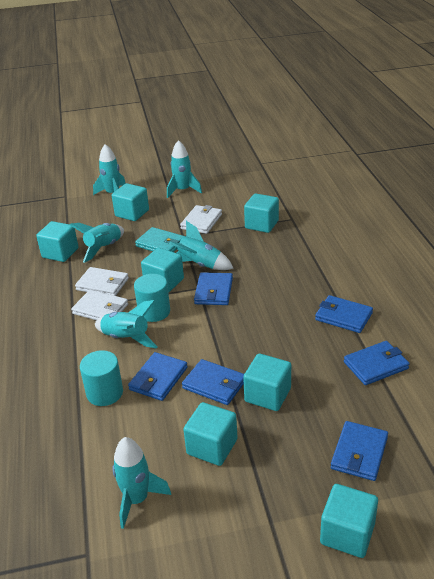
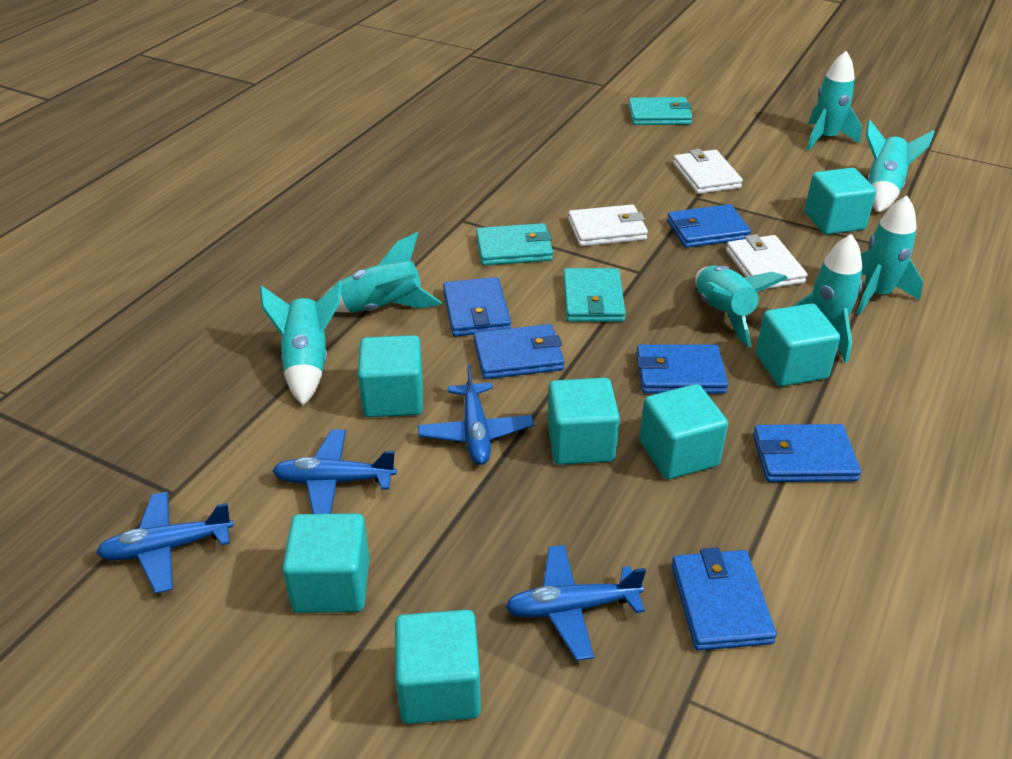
blue plane: 0 -> 4
turquoise cylinder: 2 -> 0
turquoise rocket: 6 -> 7
turquoise wallet: 1 -> 3

